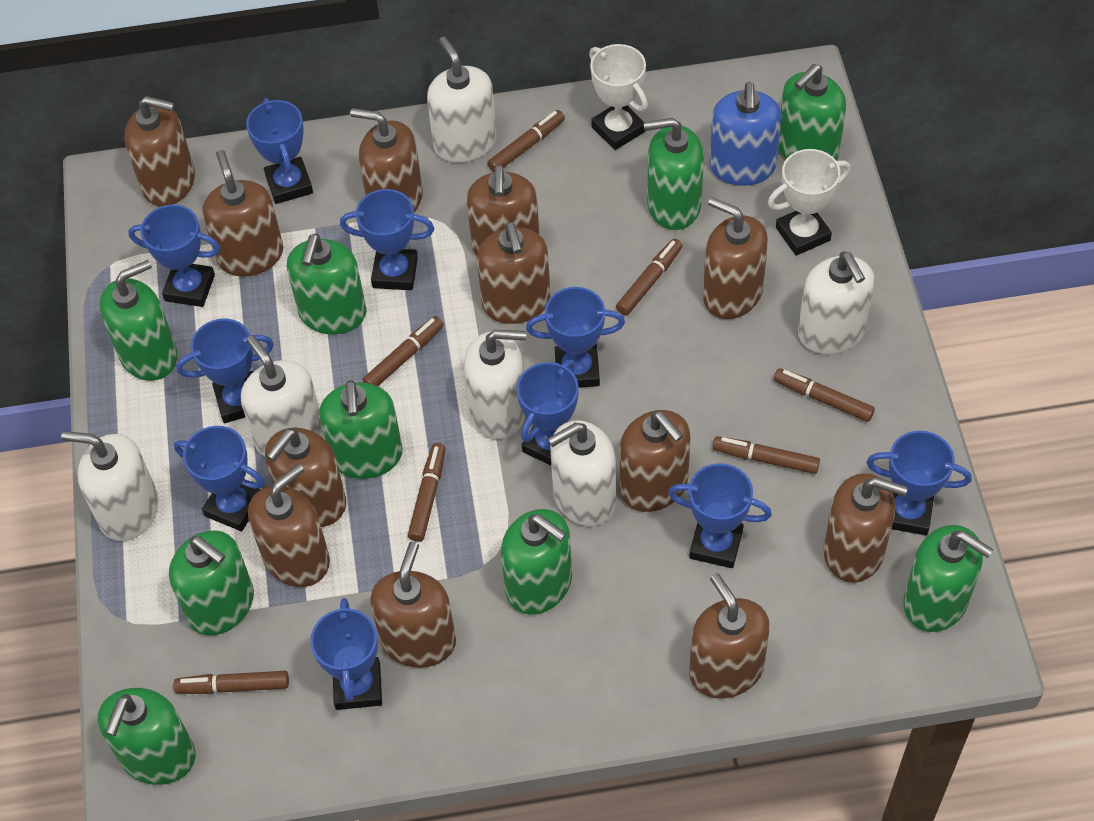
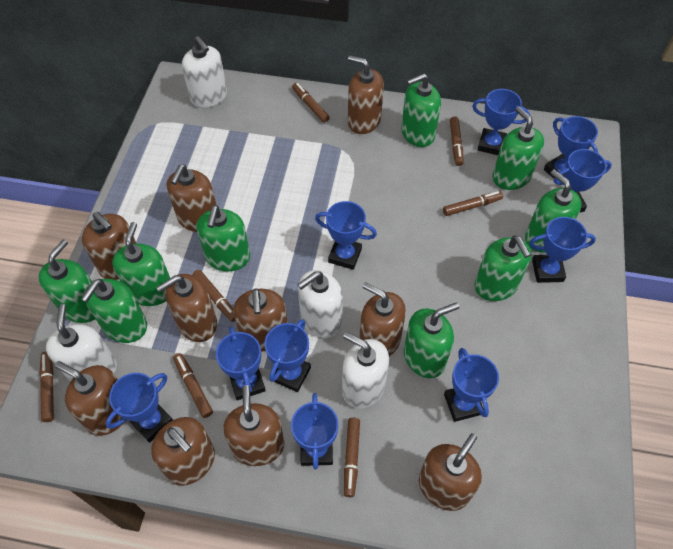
blue soap dispenser: 1 -> 0
brown soap dispenser: 12 -> 10
white soap dispenser: 6 -> 4
white trophy: 2 -> 0

